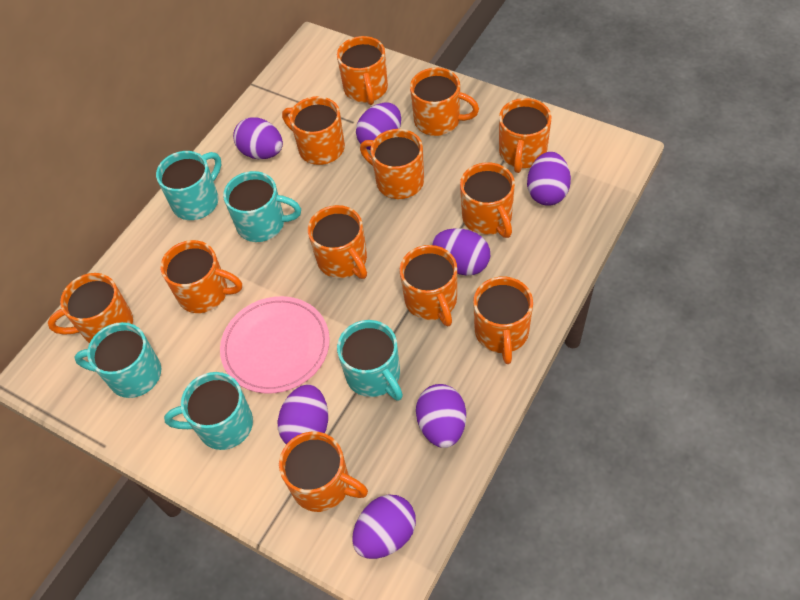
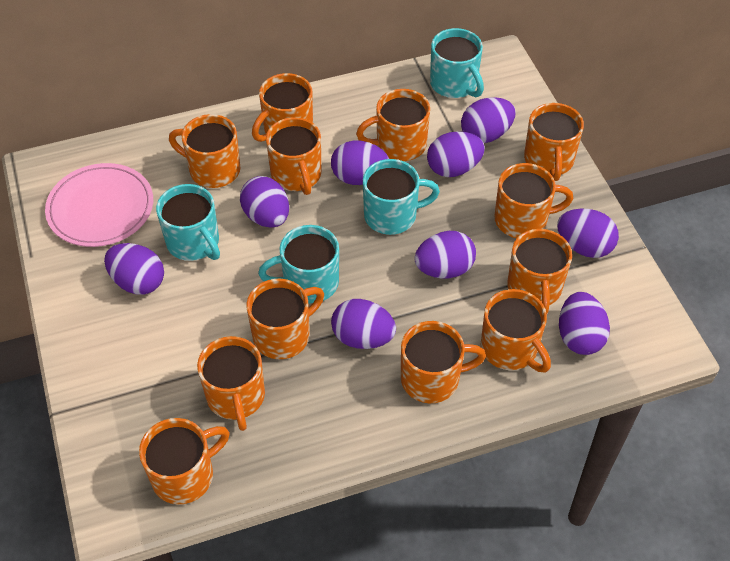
purple egg: 7 -> 9
turquoise mug: 5 -> 4

